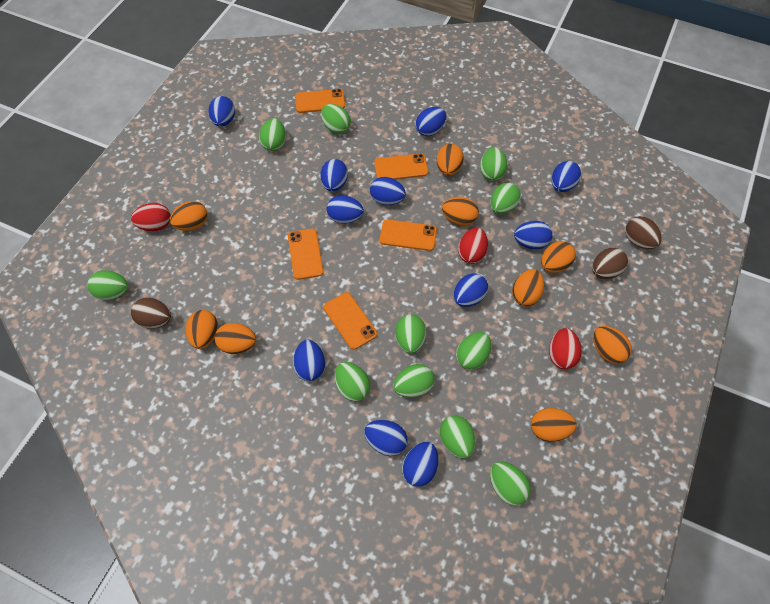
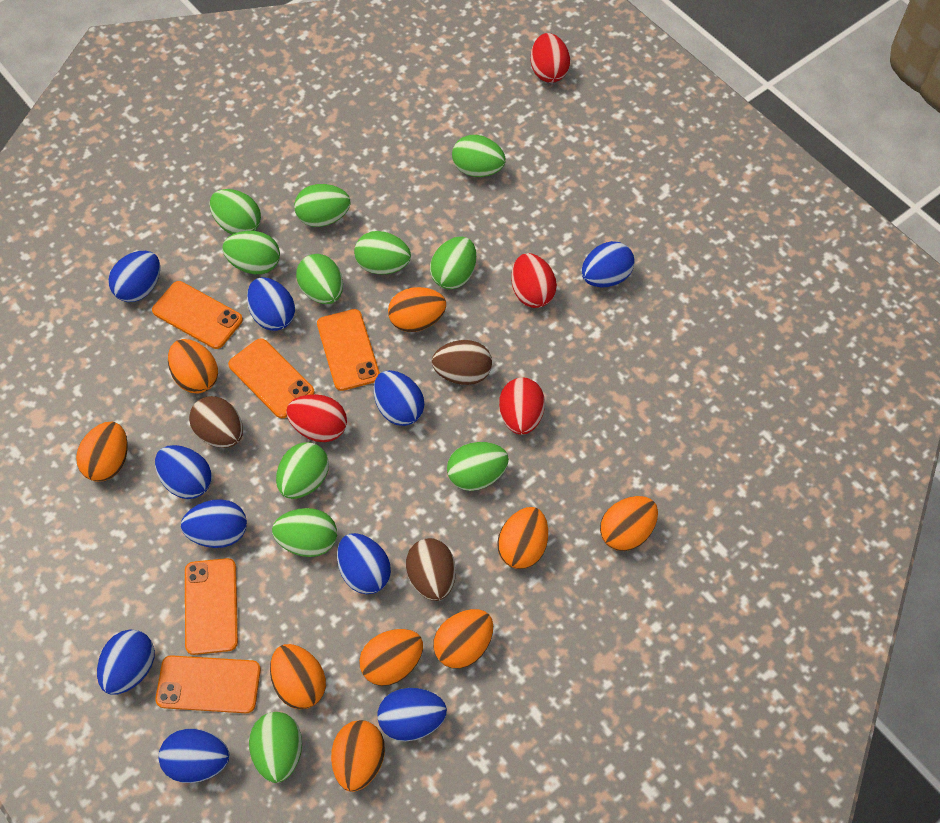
blue egg: 11 -> 10
red egg: 3 -> 4

